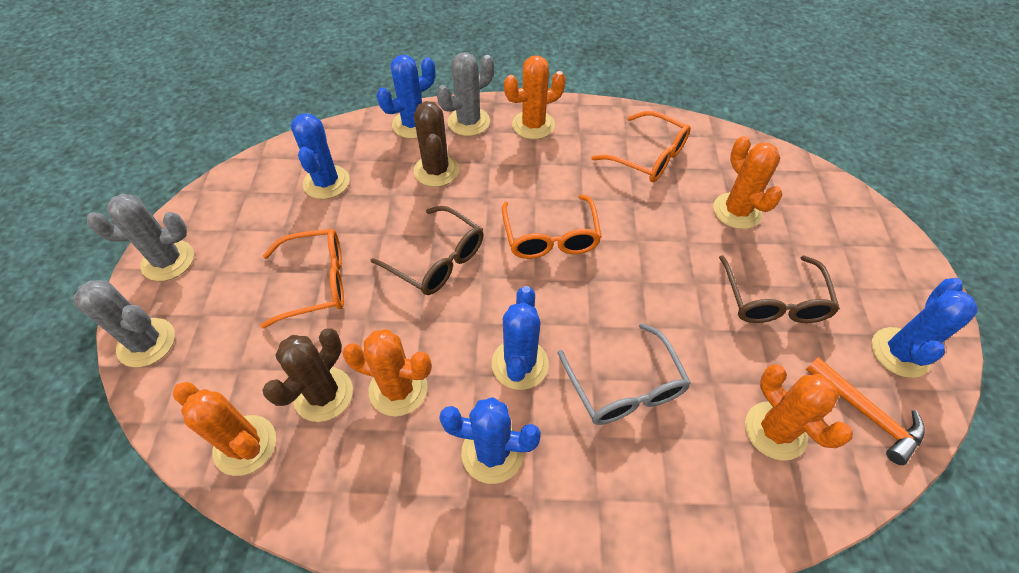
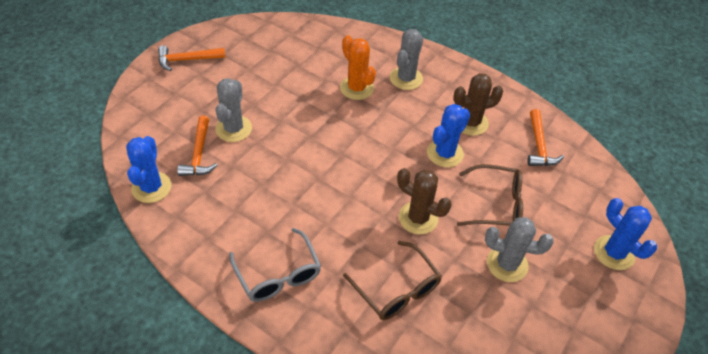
blue cactus: 5 -> 3
orange cactus: 5 -> 1
orange glasses: 3 -> 0
orange hammer: 1 -> 3

